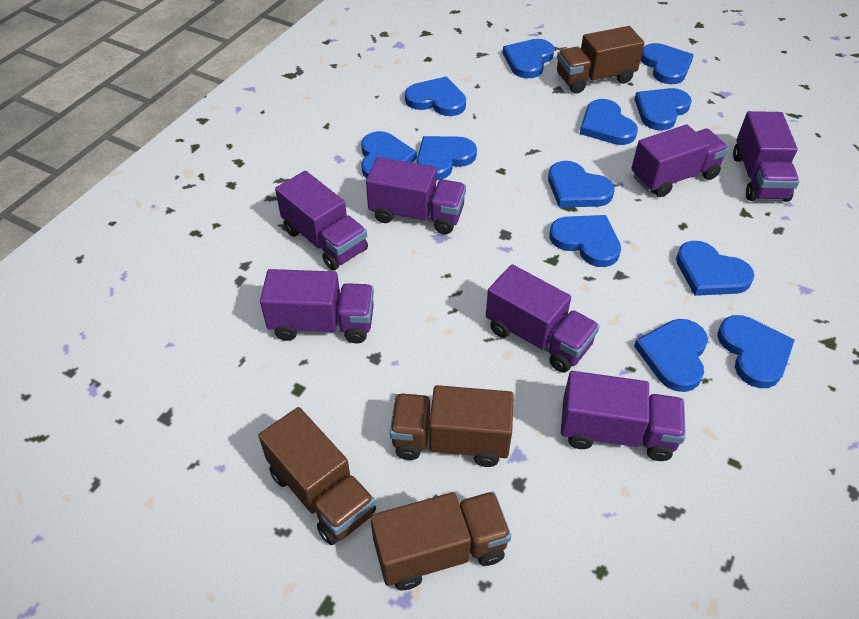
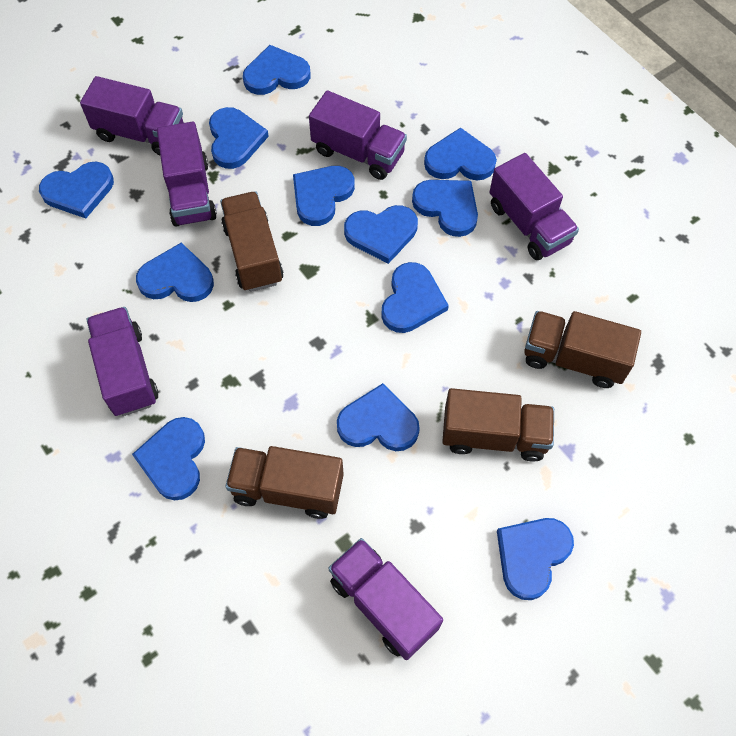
purple truck: 7 -> 6

